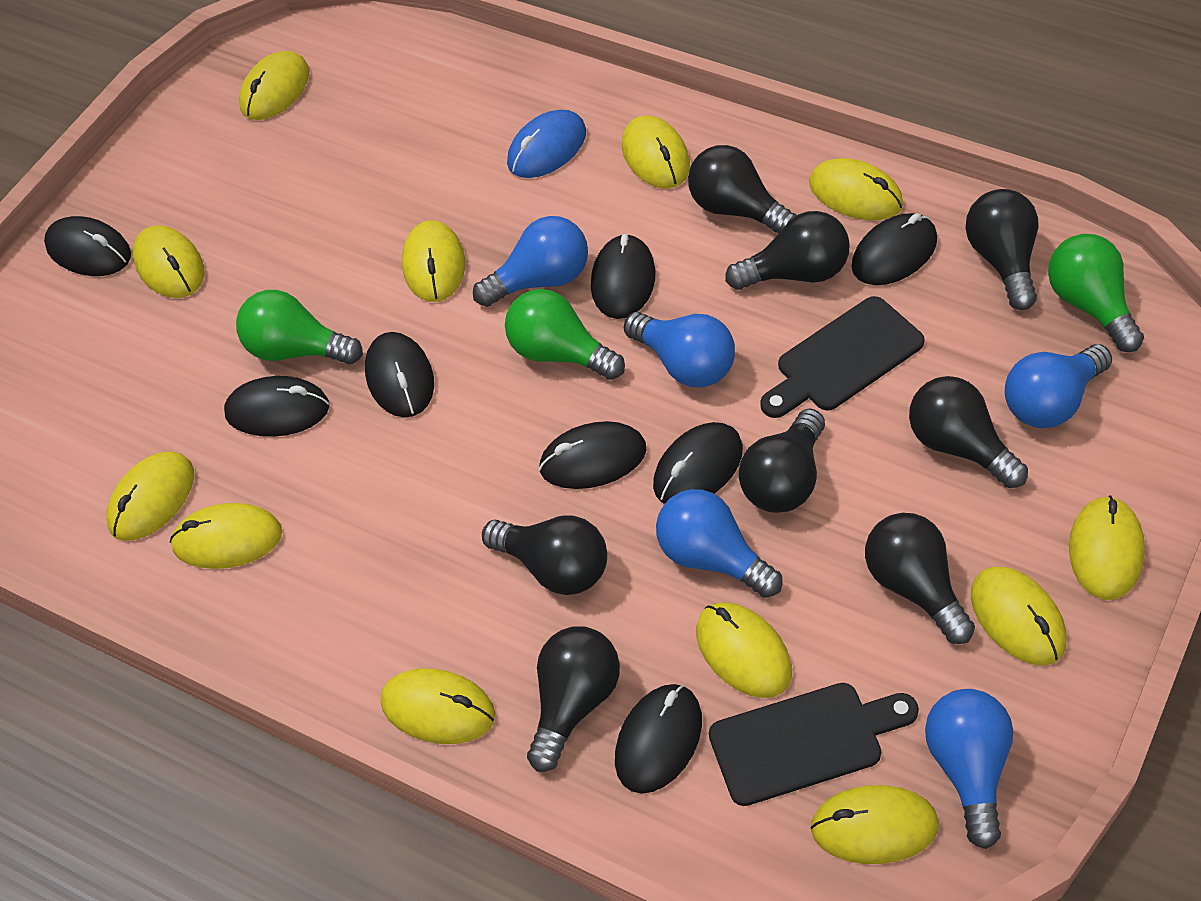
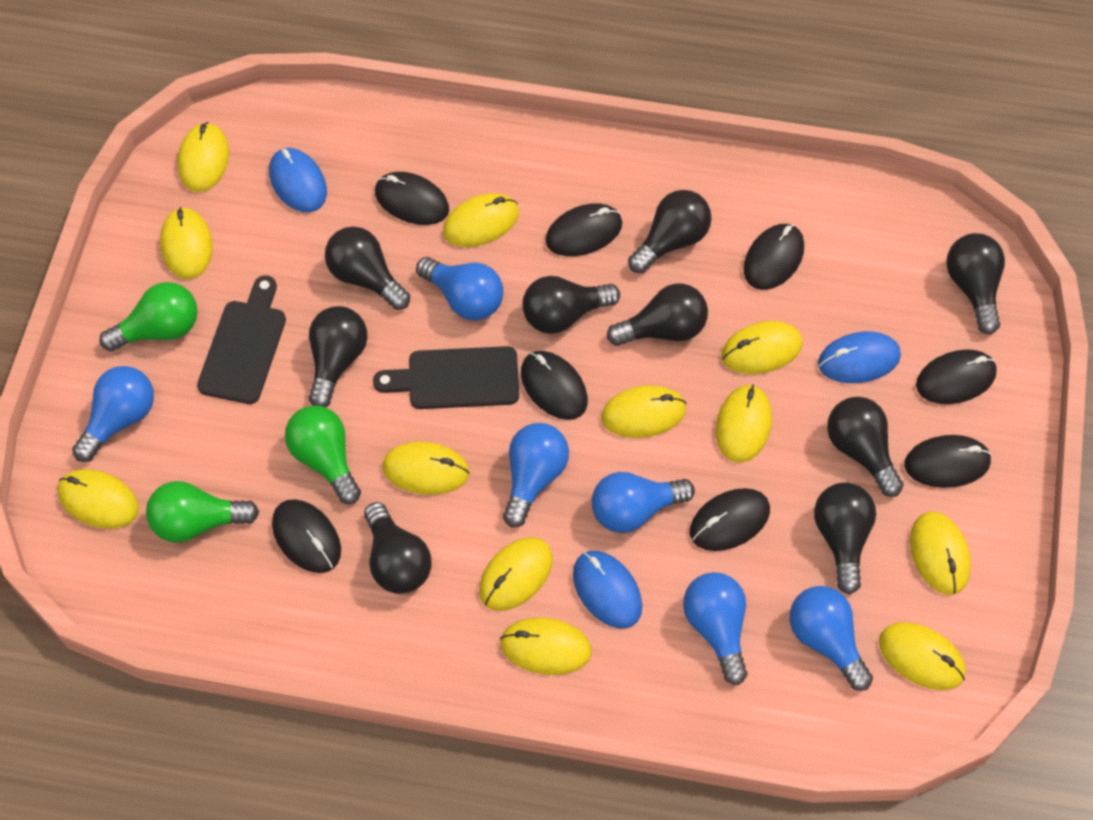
black light bulb: 8 -> 9
blue light bulb: 5 -> 6
blue mouse: 1 -> 3

